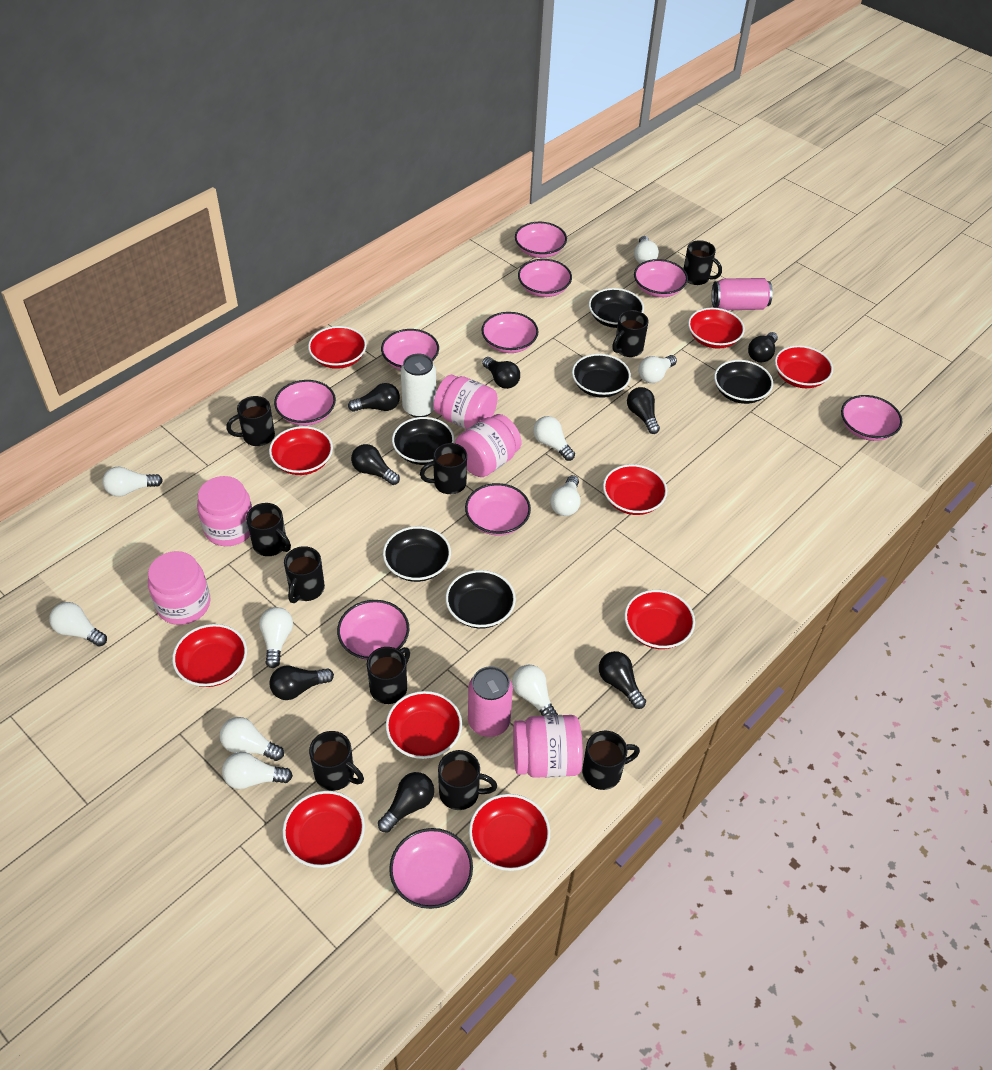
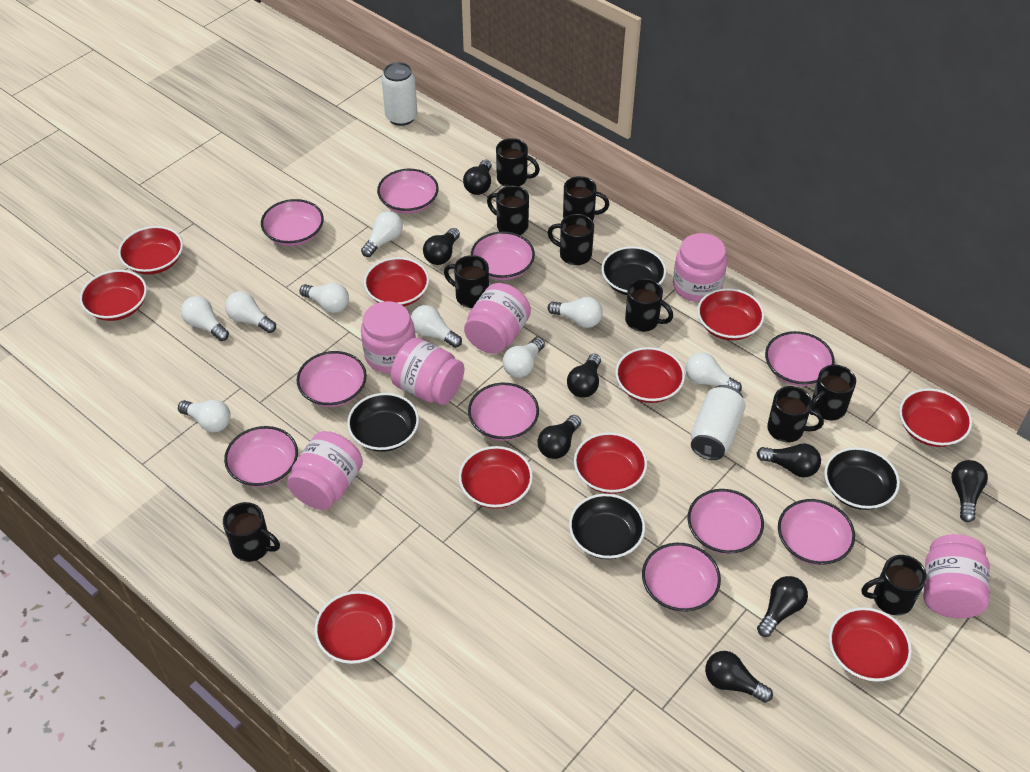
black bowl: 6 -> 4
pink can: 2 -> 0
pink jar: 5 -> 6
white can: 1 -> 2
white light bulb: 10 -> 9

